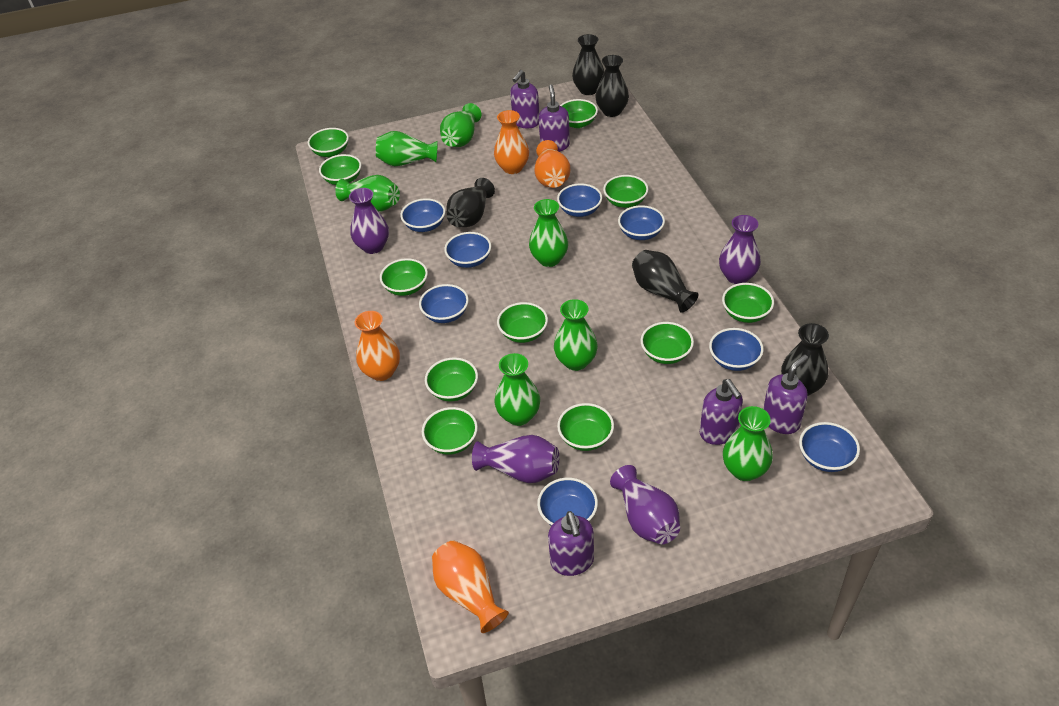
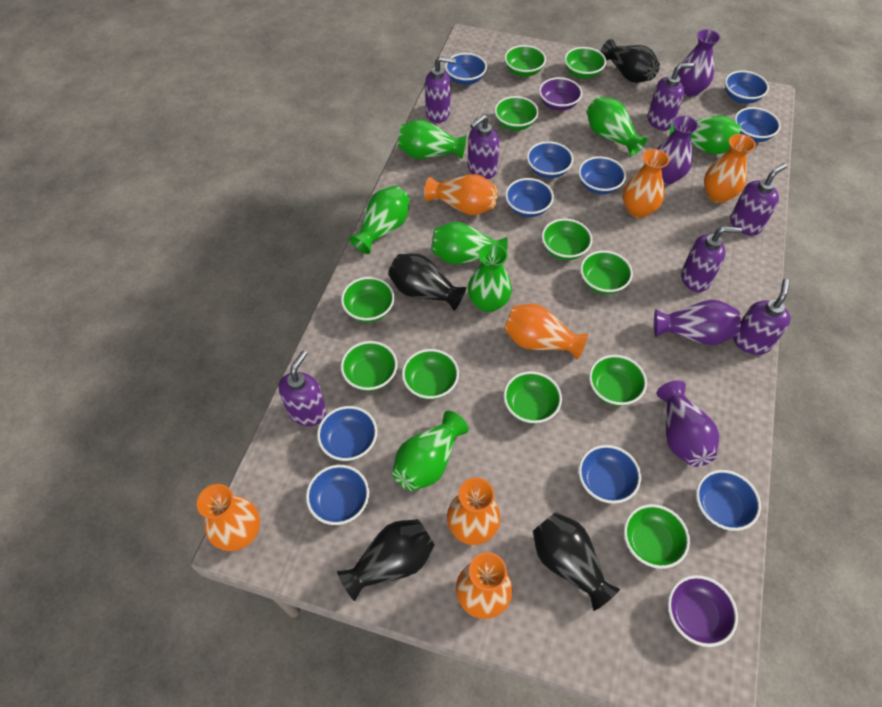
black vase: 5 -> 4
blue bowl: 8 -> 10
orange vase: 4 -> 7
purple bowl: 0 -> 2
purple soap dispenser: 5 -> 7

